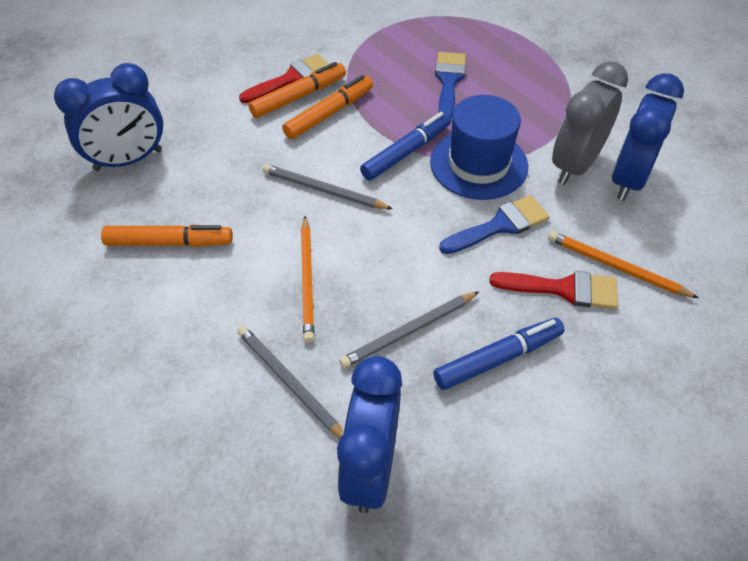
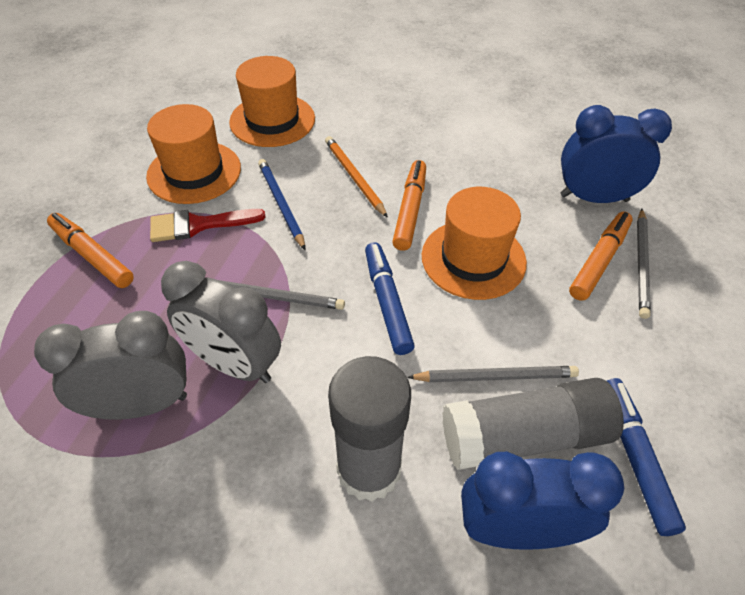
blue brush: 2 -> 0
blue clock: 3 -> 2
blue hat: 1 -> 0
blue pencil: 0 -> 1
grey clock: 1 -> 2
grey glue stick: 0 -> 2
orange hat: 0 -> 3
orange pencil: 2 -> 1
red brush: 2 -> 1

